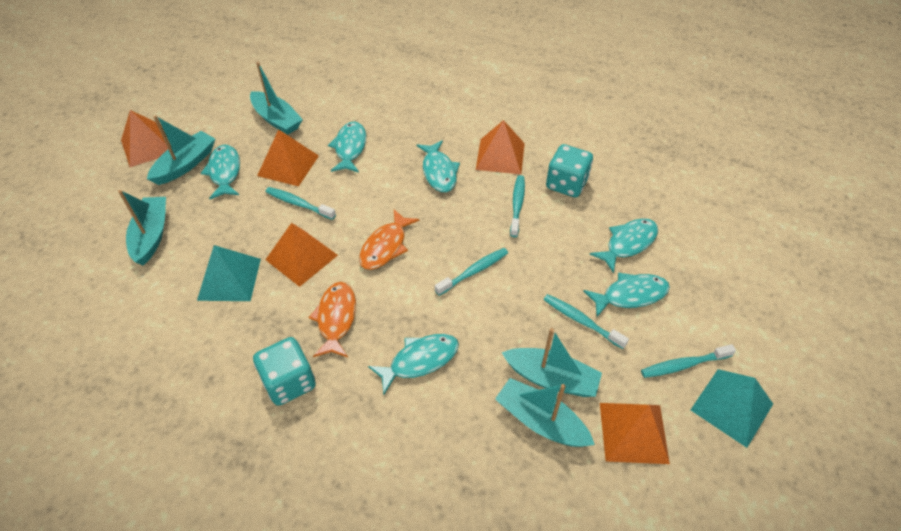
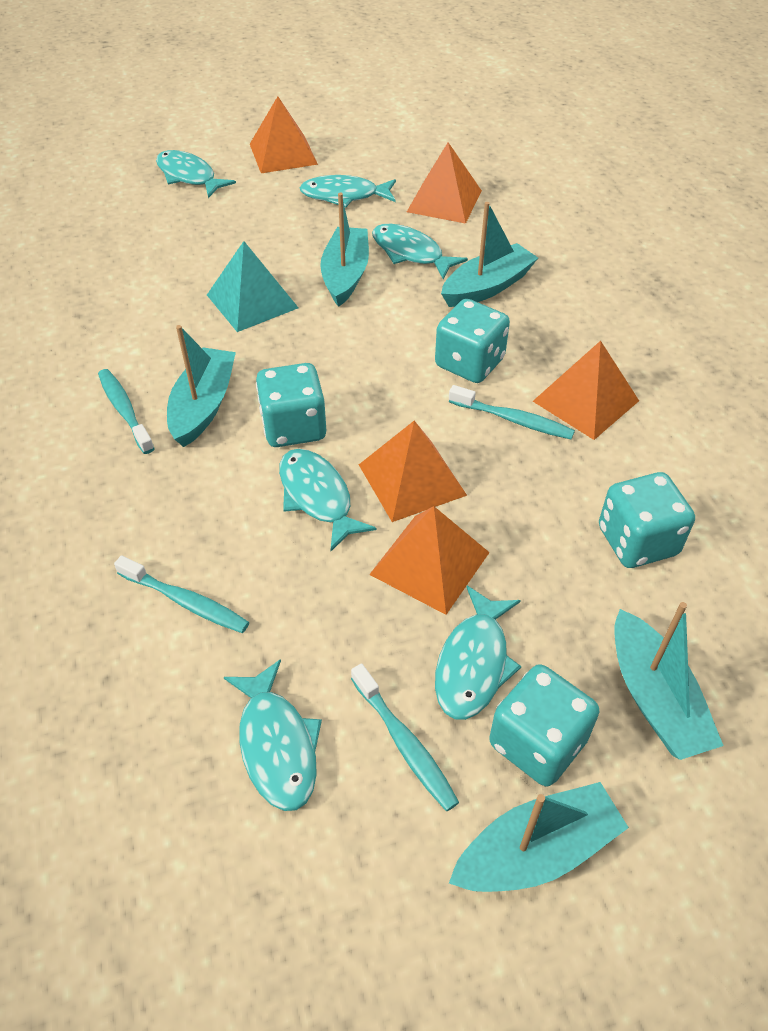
orange fish: 2 -> 0
turquoise dice: 2 -> 4
turquoise pyramid: 2 -> 1
turquoise toothbrush: 5 -> 4

